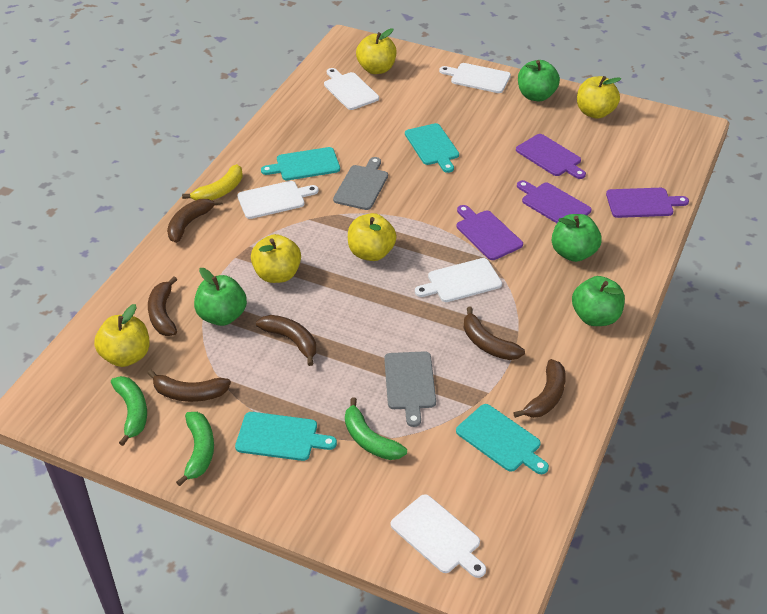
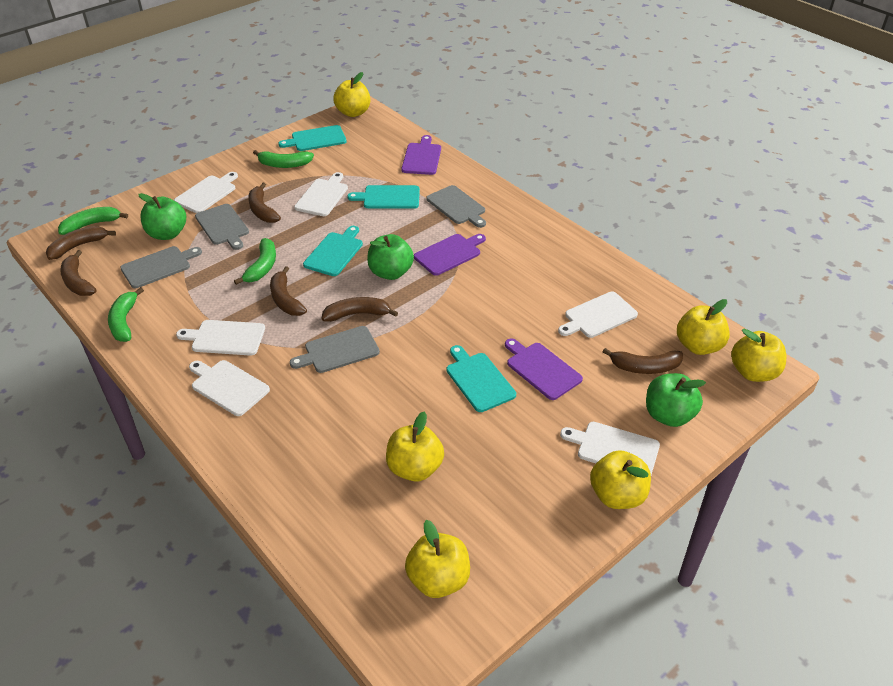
green apple: 4 -> 3
green banana: 3 -> 4
grey cutting board: 2 -> 4
purple cutting board: 4 -> 3
white cutting board: 5 -> 6
yellow apple: 5 -> 6
yellow banana: 1 -> 0

